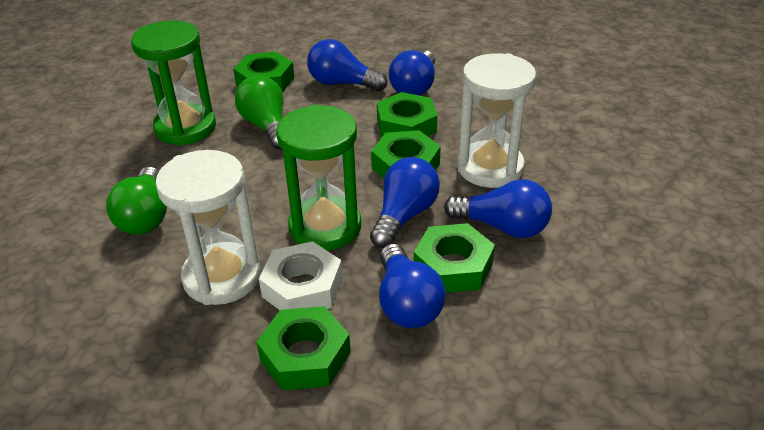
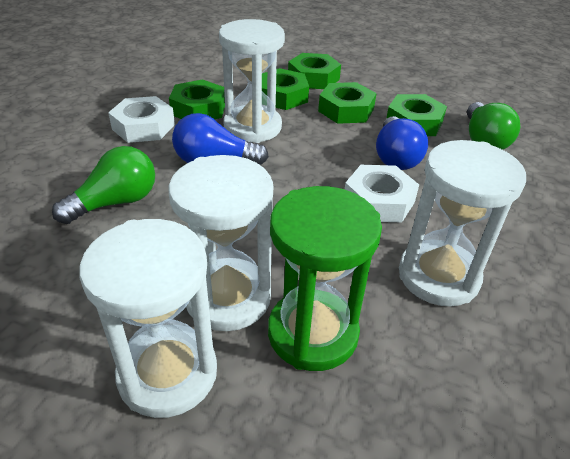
blue light bulb: 5 -> 2
green hourglass: 2 -> 1
white hourglass: 2 -> 4
white nut: 1 -> 2

